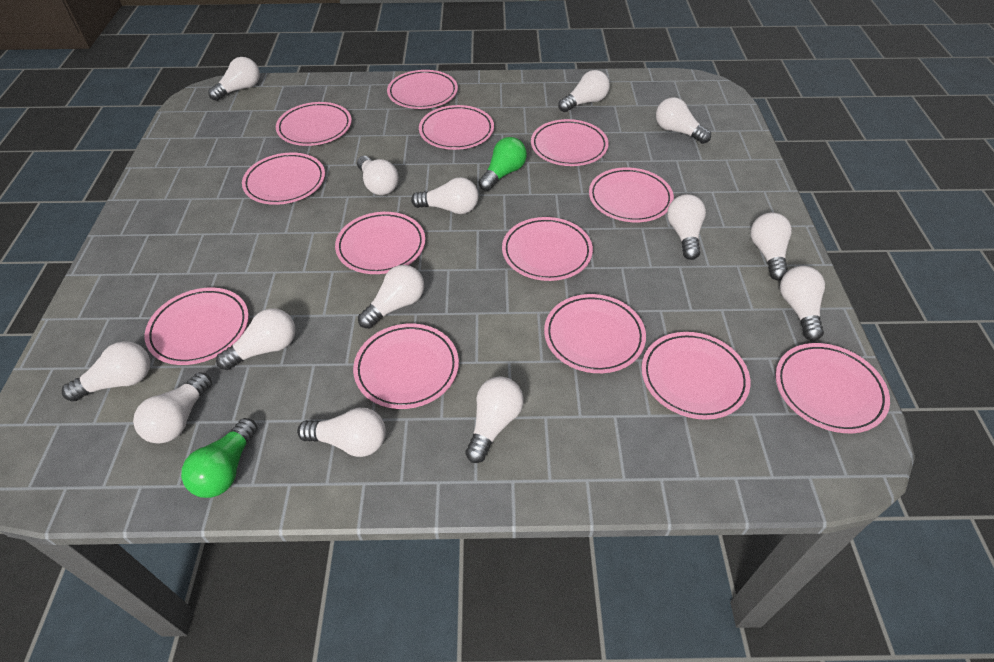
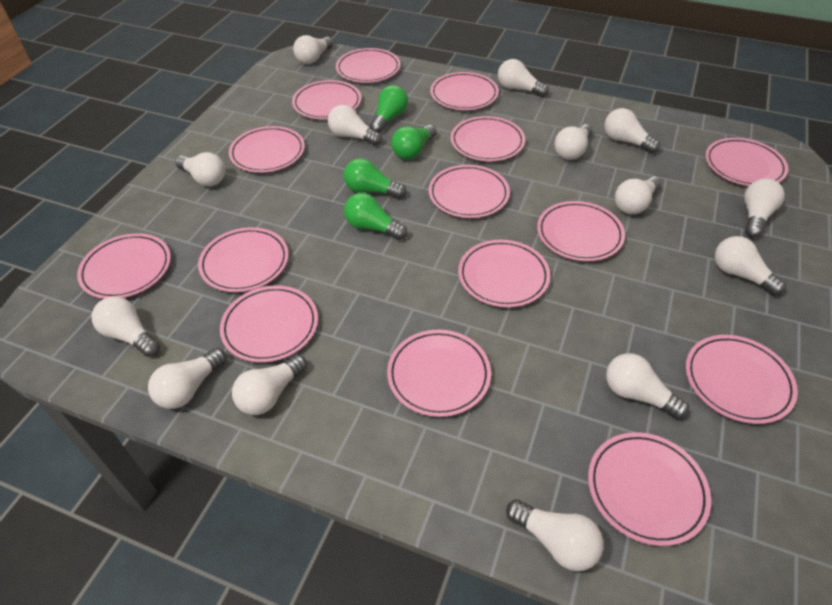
green light bulb: 2 -> 4
pink plate: 13 -> 15

